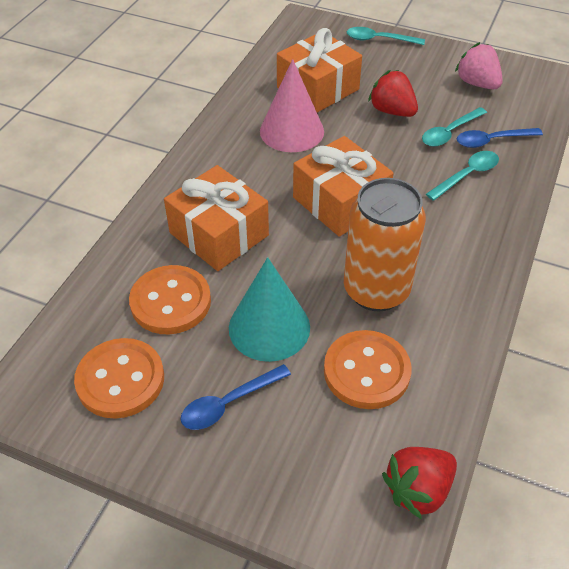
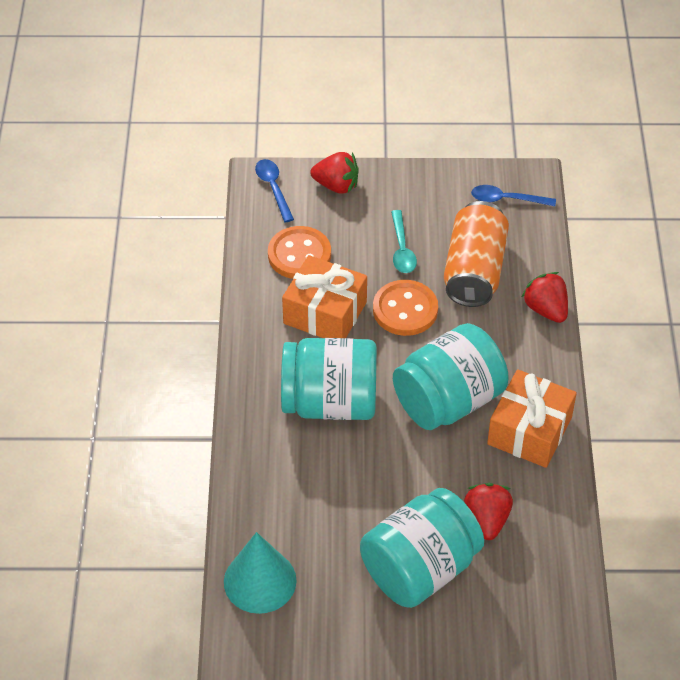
orange button: 3 -> 2
orange gift: 3 -> 2
pink cone: 1 -> 0
pink strawberry: 1 -> 0
red strawberry: 2 -> 3
turquoise jar: 0 -> 3
turquoise spoon: 3 -> 1

